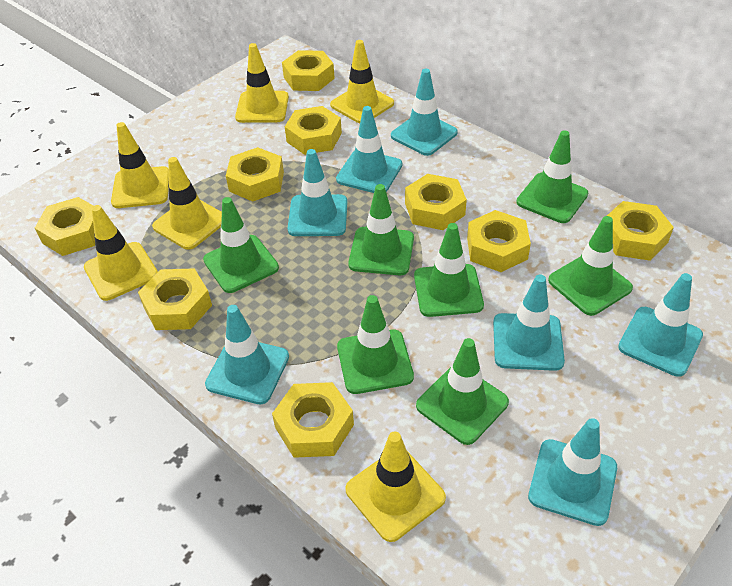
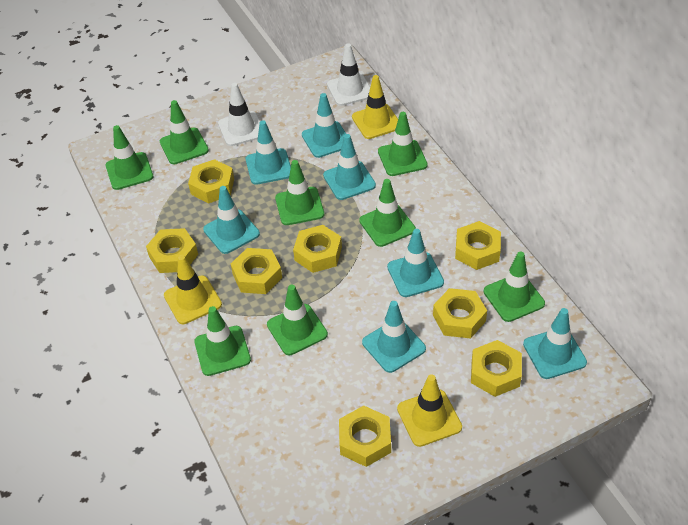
green traffic cone: 7 -> 8
white traffic cone: 0 -> 2
yellow nut: 9 -> 8
yellow traffic cone: 6 -> 3

